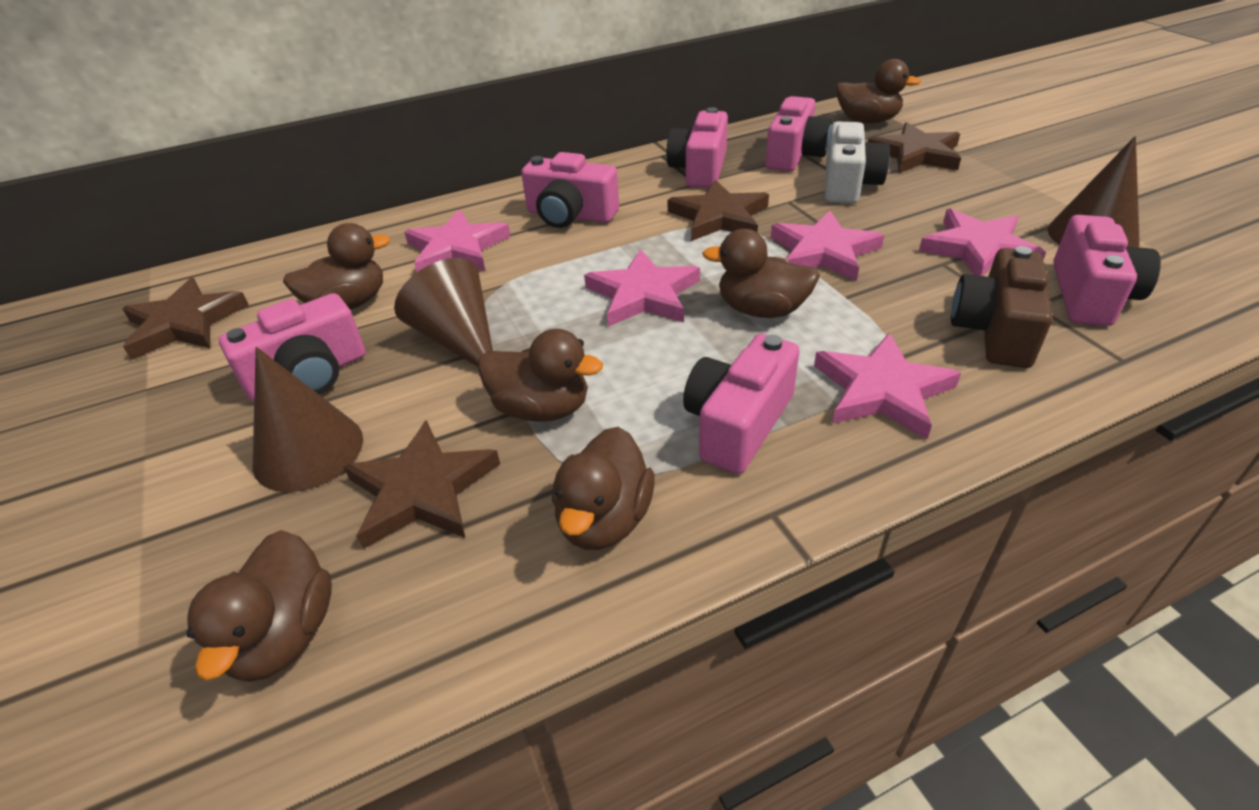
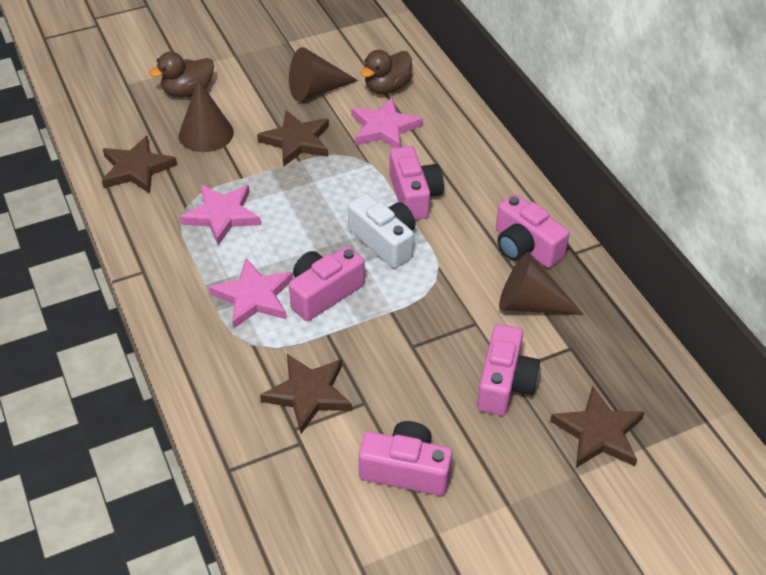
brown camera: 1 -> 0
brown duck: 6 -> 2
pink camera: 6 -> 5
pink star: 5 -> 3

